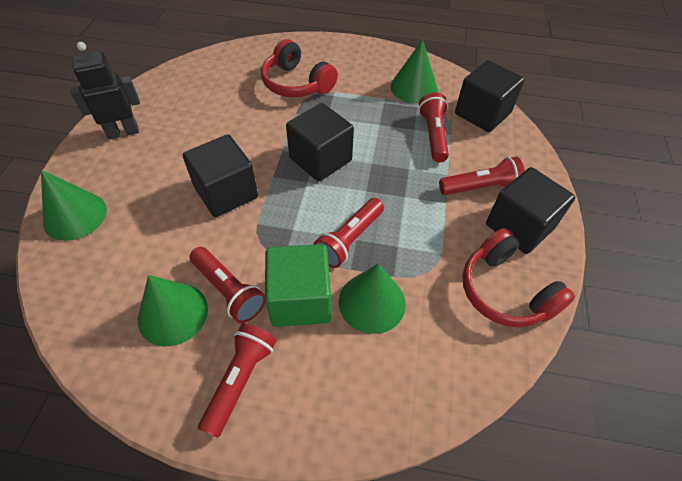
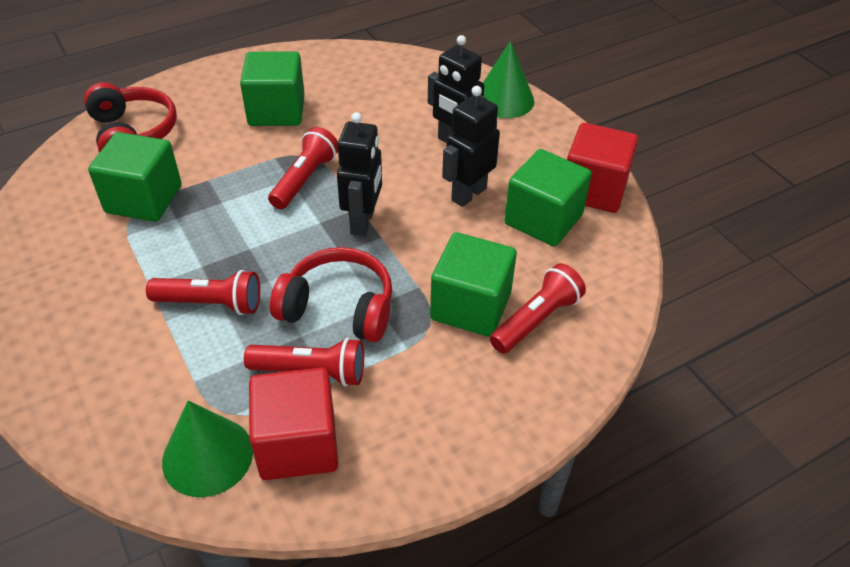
black cube: 4 -> 0
black robot: 1 -> 3
green cone: 4 -> 2
green cube: 1 -> 4
red cube: 0 -> 2
red flashlight: 5 -> 4

